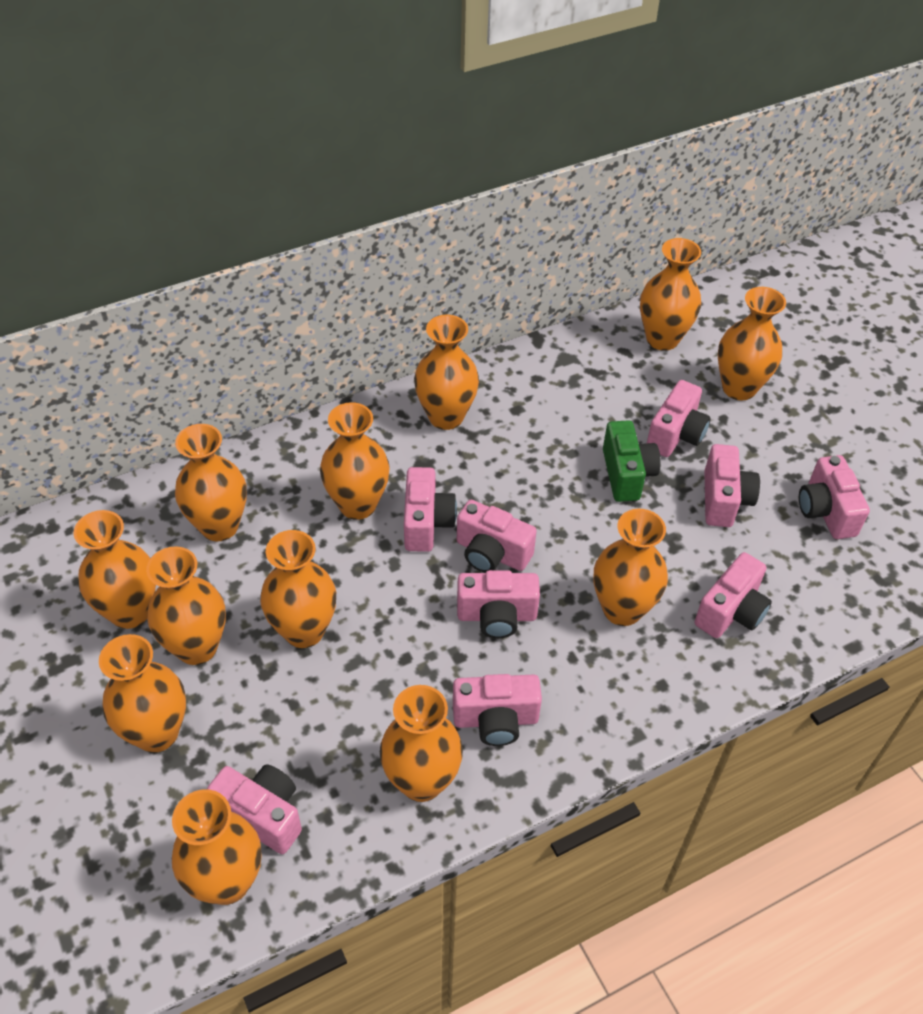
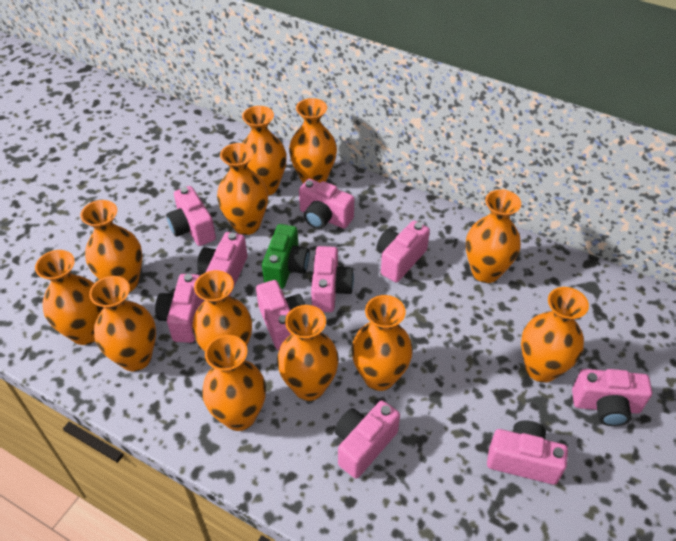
pink camera: 9 -> 10

